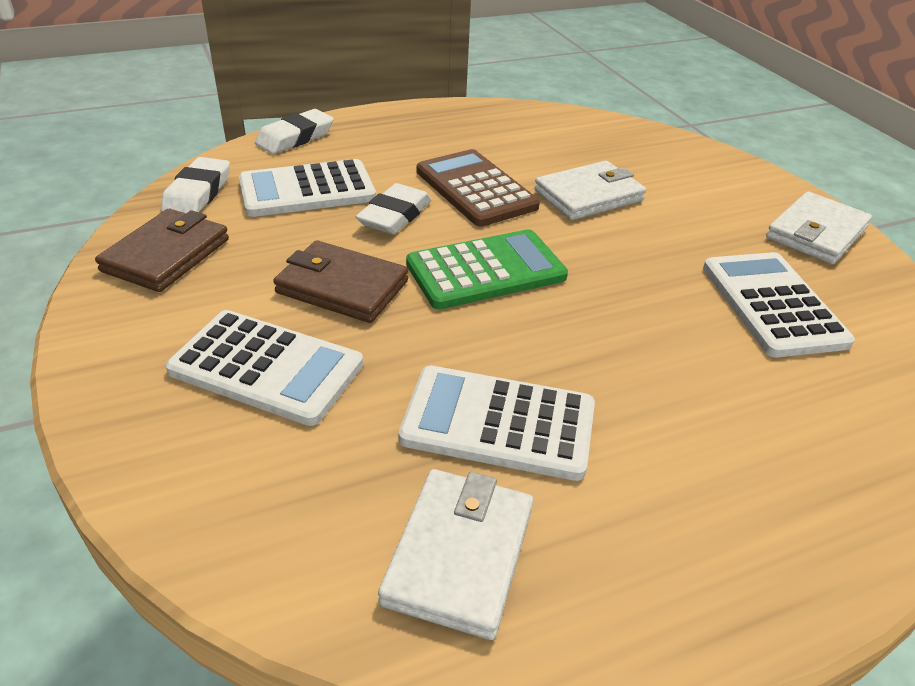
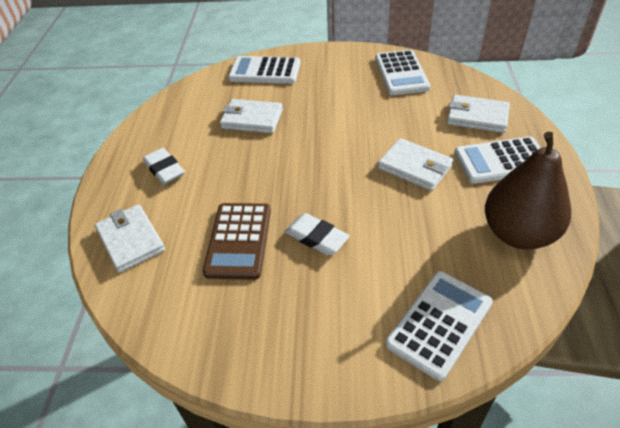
brown pear: 0 -> 1
brown wallet: 2 -> 0
green calculator: 1 -> 0
white eraser: 3 -> 2
white wallet: 3 -> 4

